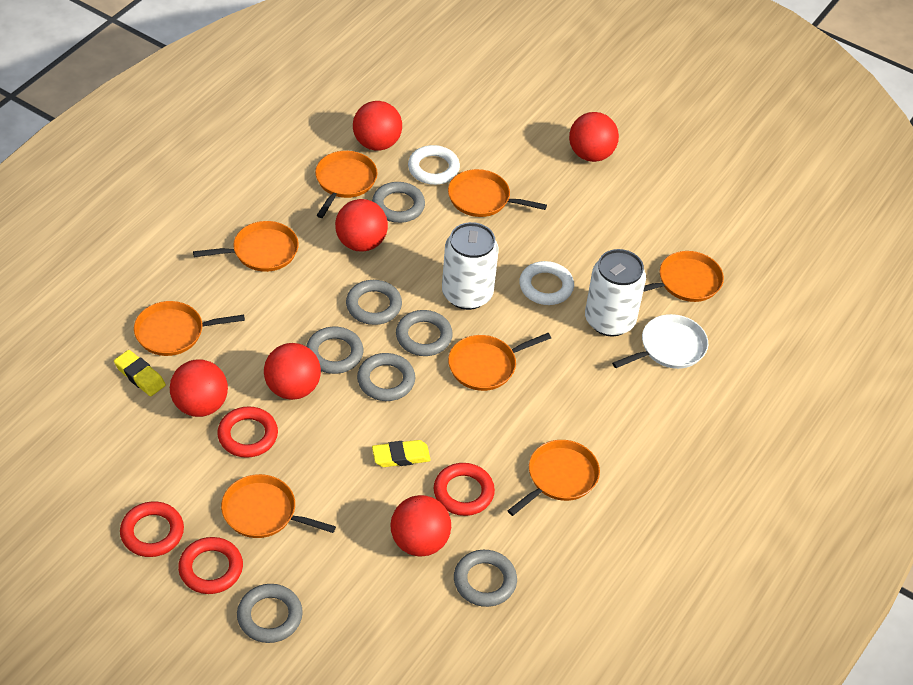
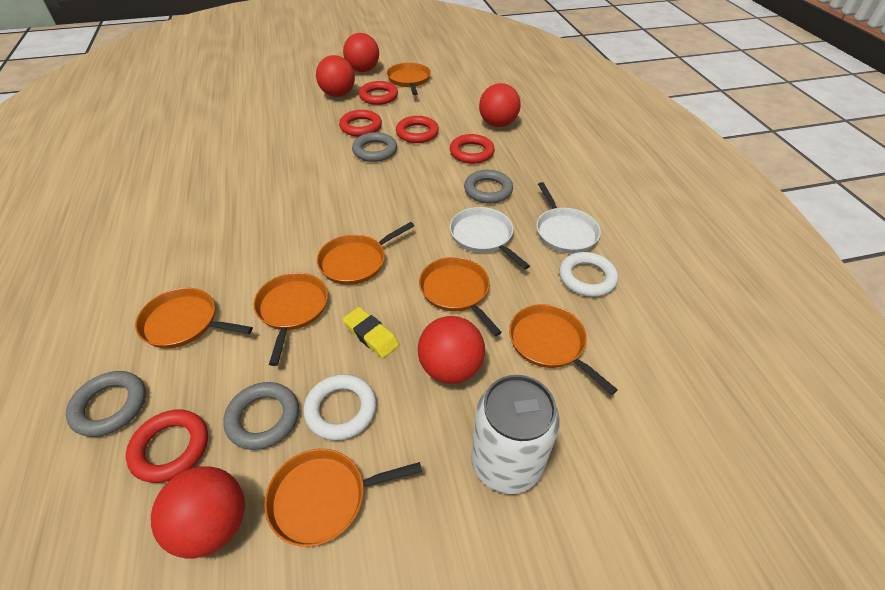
grey ring: 7 -> 4
orange pan: 8 -> 7
red ball: 6 -> 5
red ring: 4 -> 5
white can: 2 -> 1
white pan: 1 -> 2
yellow eraser: 2 -> 1

